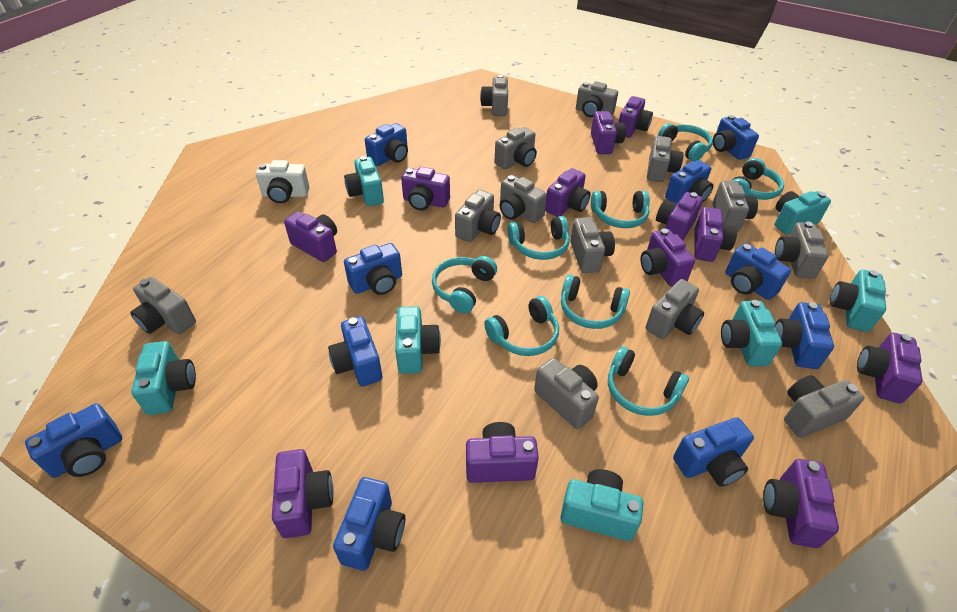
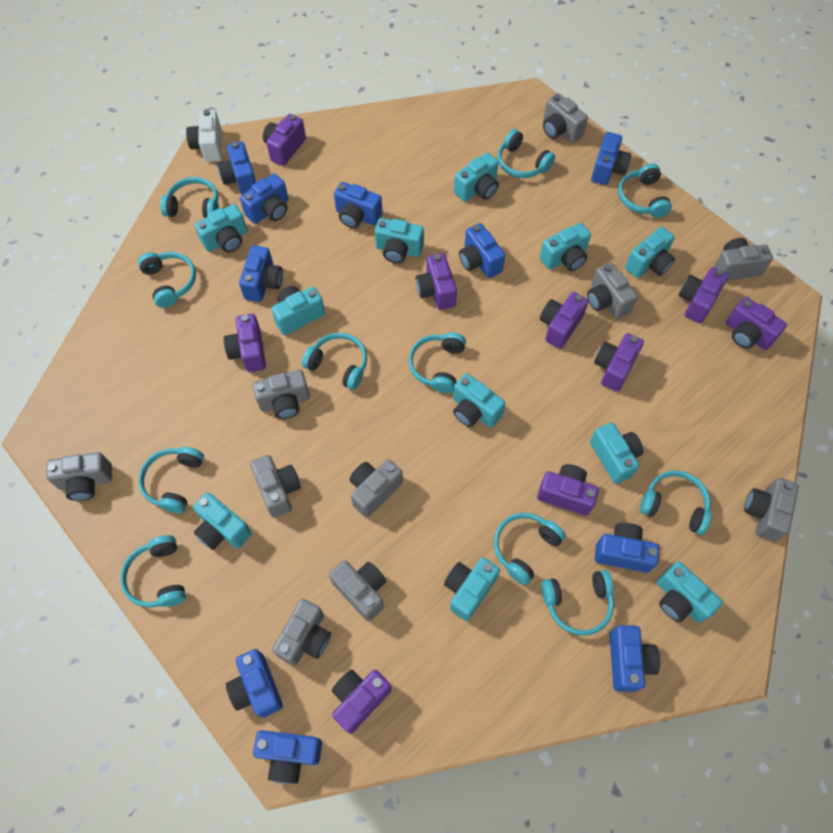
grey camera: 13 -> 10
purple camera: 12 -> 9
turquoise camera: 7 -> 11
turquoise headphones: 8 -> 11

